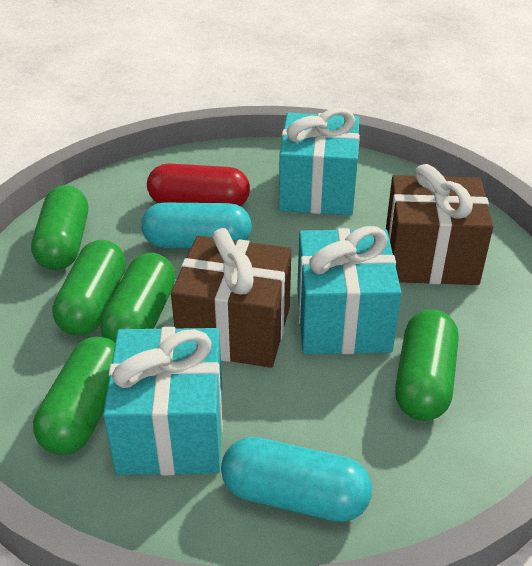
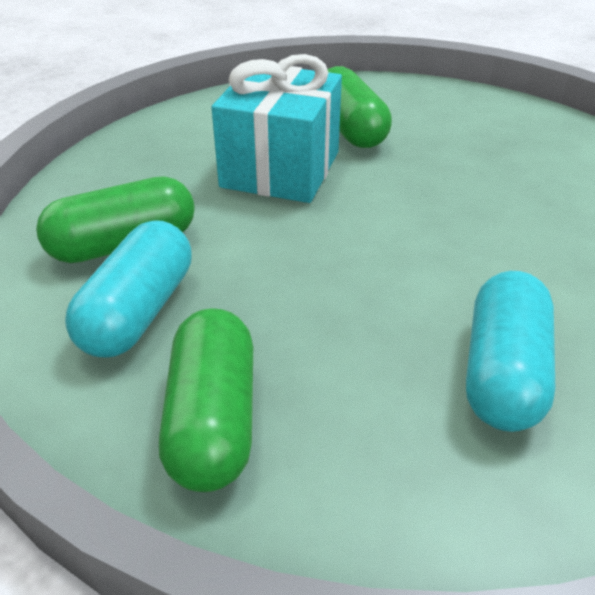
brown gift: 2 -> 0
green capsule: 5 -> 3
red capsule: 1 -> 0
turquoise gift: 3 -> 1

